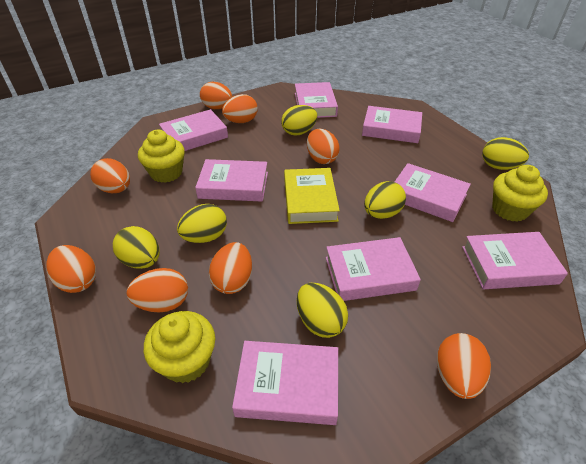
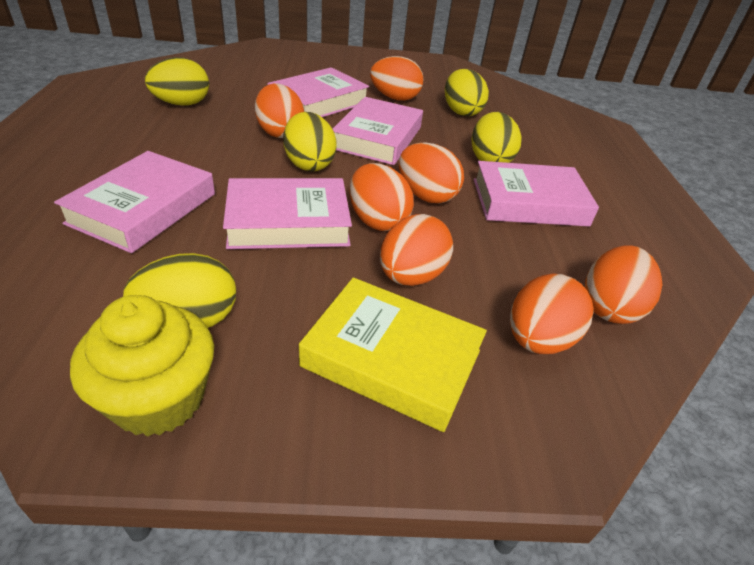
orange egg: 8 -> 7
pink book: 8 -> 5
yellow cupcake: 3 -> 1
yellow egg: 6 -> 5

